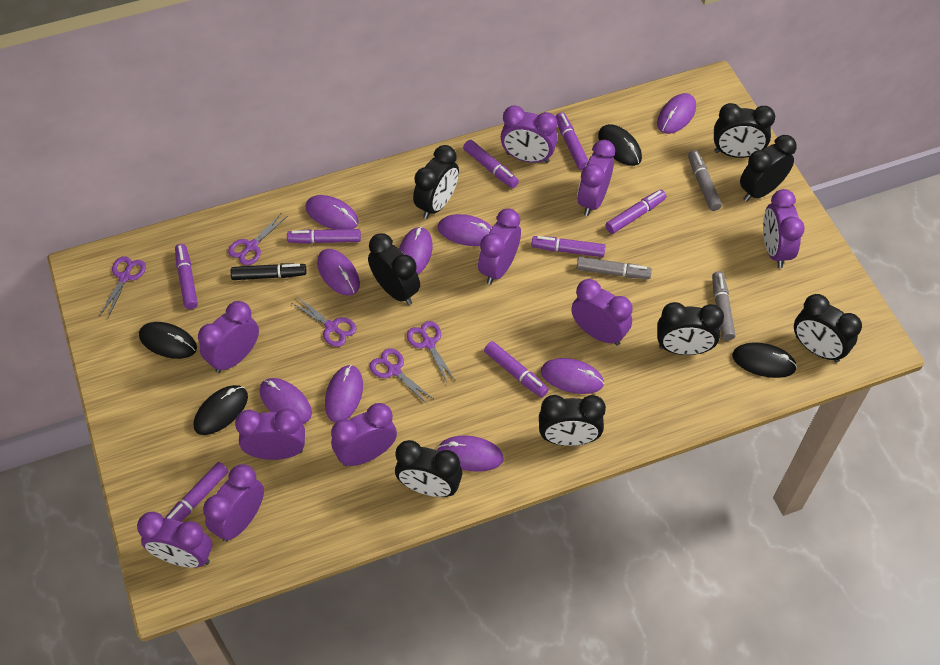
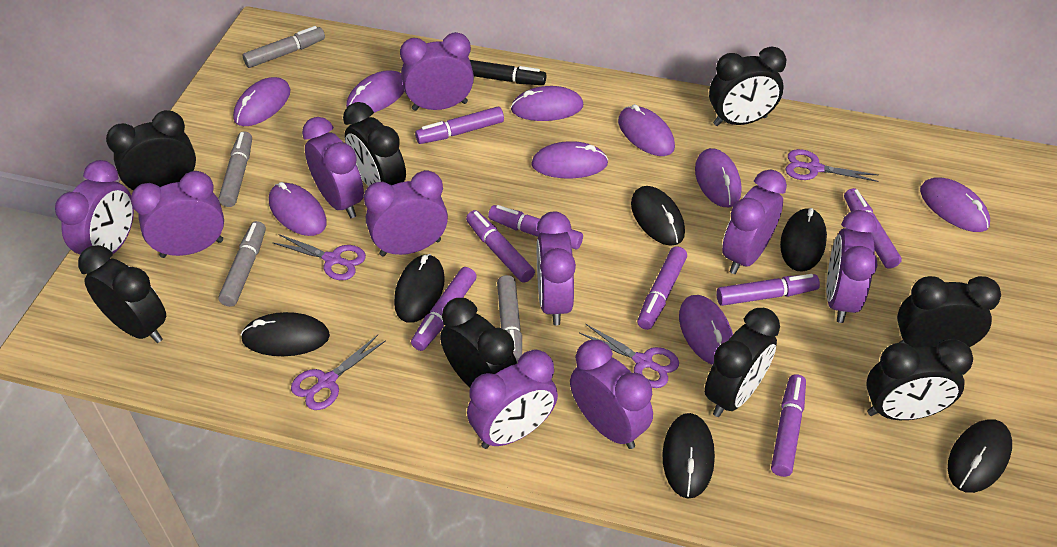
black mouse: 4 -> 6
grey marker: 3 -> 4
purple scissors: 5 -> 4

